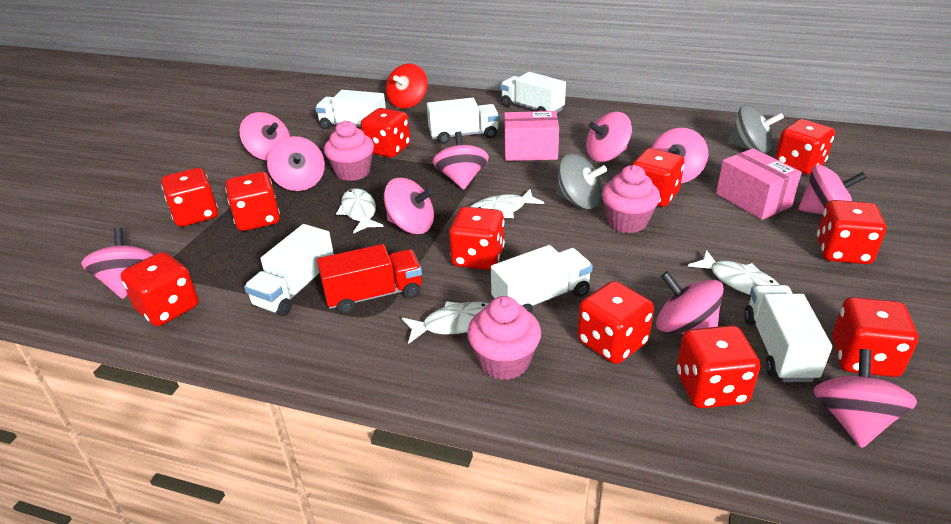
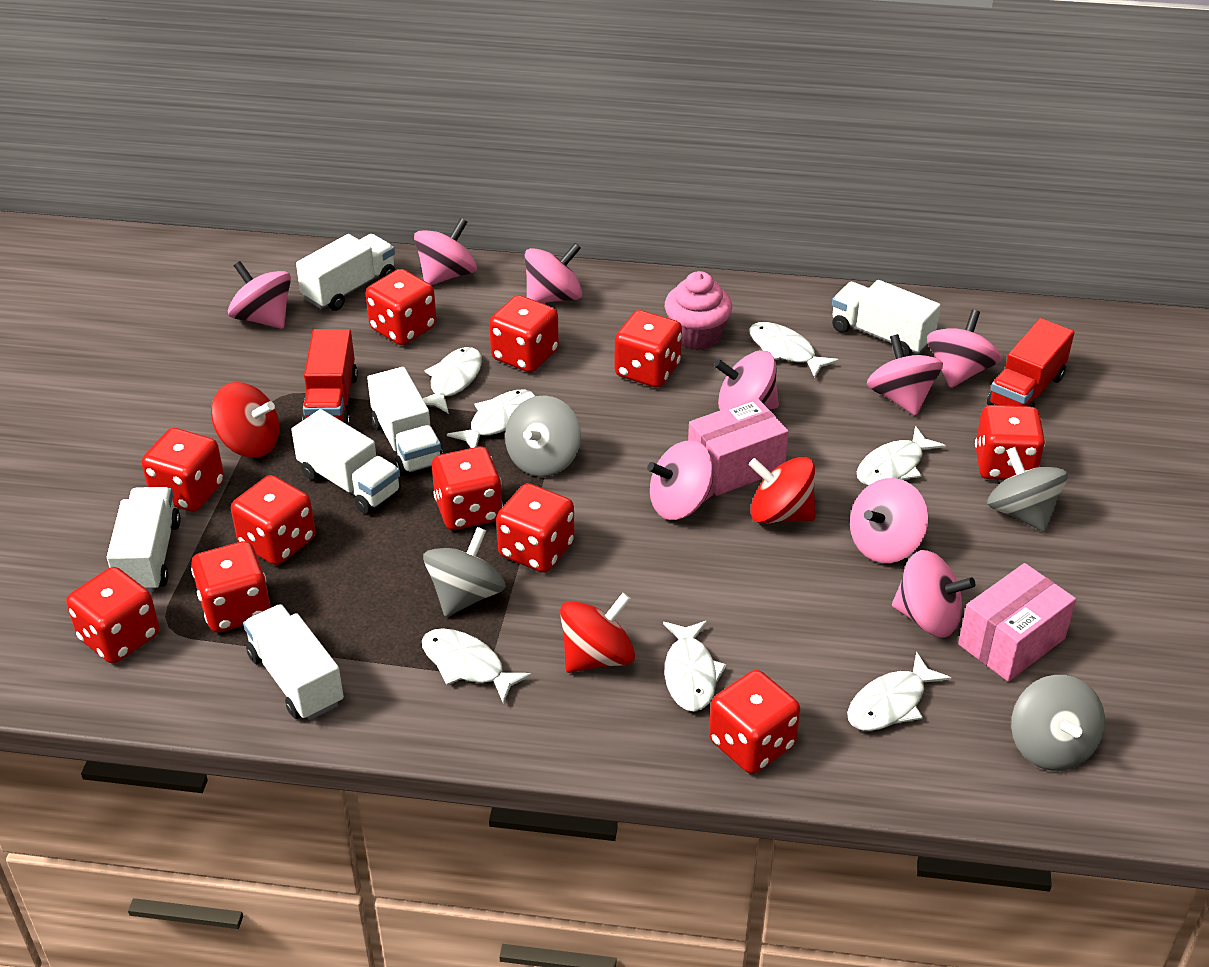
grey spinning top: 2 -> 4
pink cupcake: 3 -> 1
pink spinning top: 10 -> 9
red spinning top: 1 -> 3
red truck: 1 -> 2
white fish: 4 -> 7

